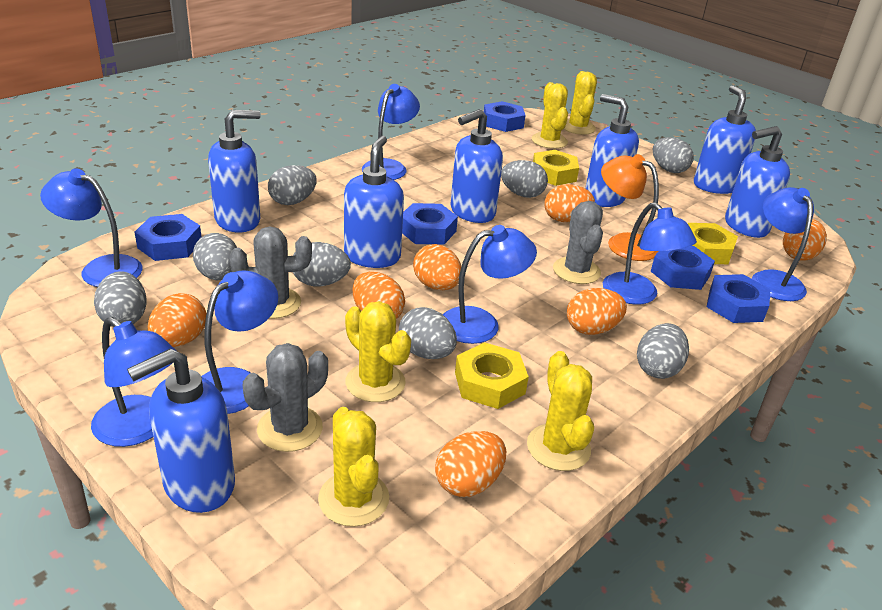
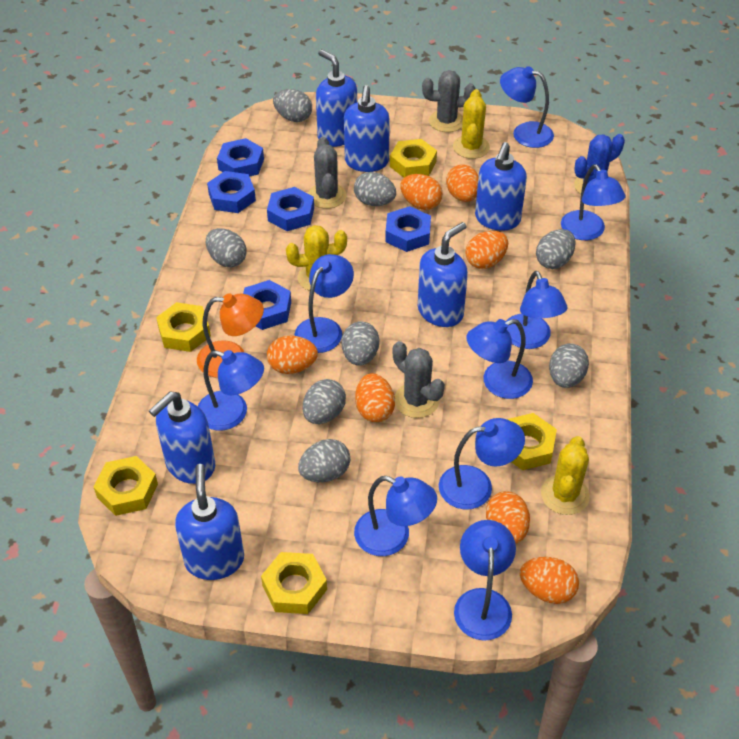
blue cactus: 0 -> 1
blue lamp: 7 -> 9
blue soap dispenser: 7 -> 6
yellow cactus: 5 -> 3
yellow nut: 3 -> 5

